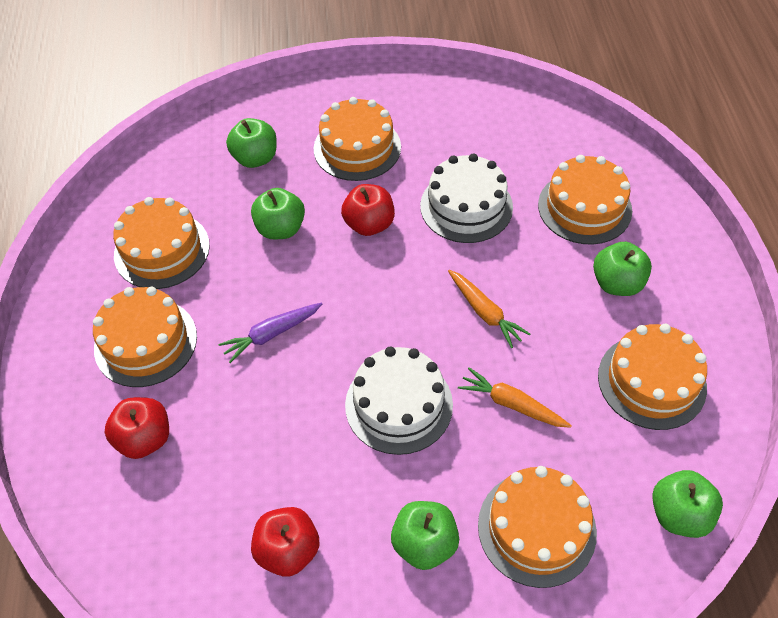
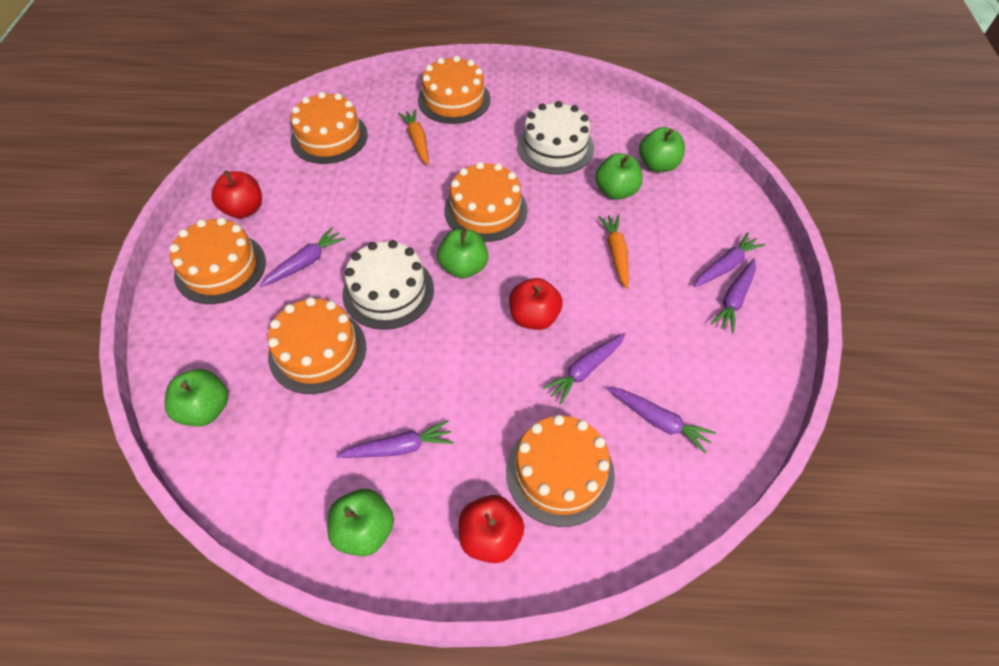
purple carrot: 1 -> 6

